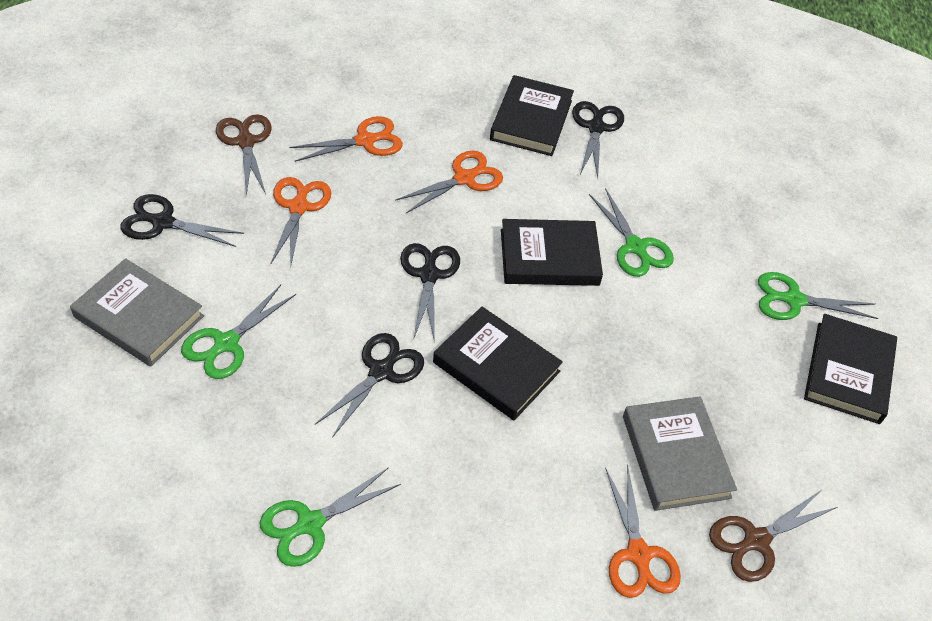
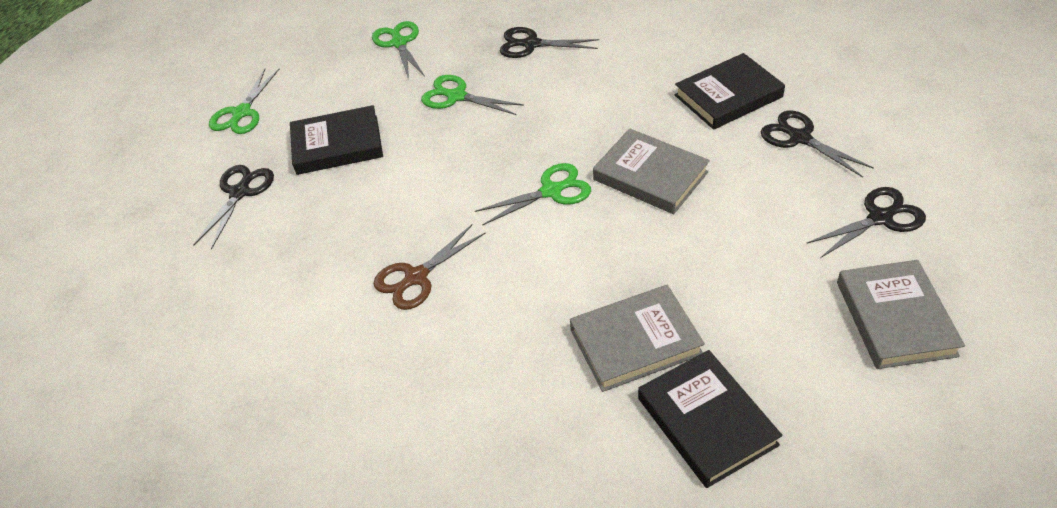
black book: 4 -> 3
brown scissors: 2 -> 1
grey book: 2 -> 3
orange scissors: 4 -> 0

